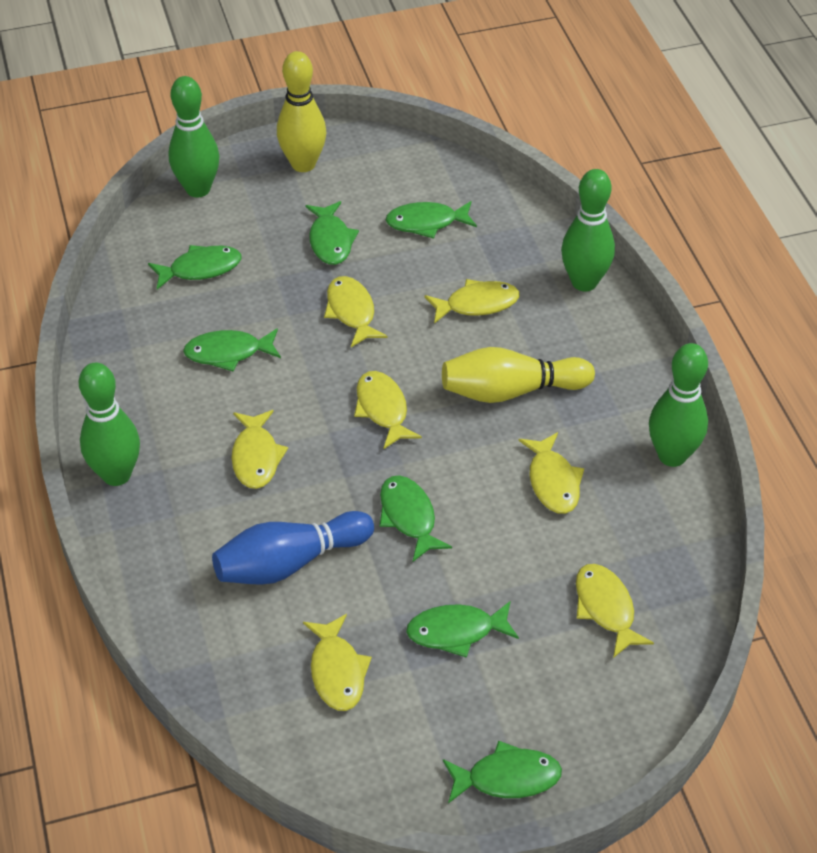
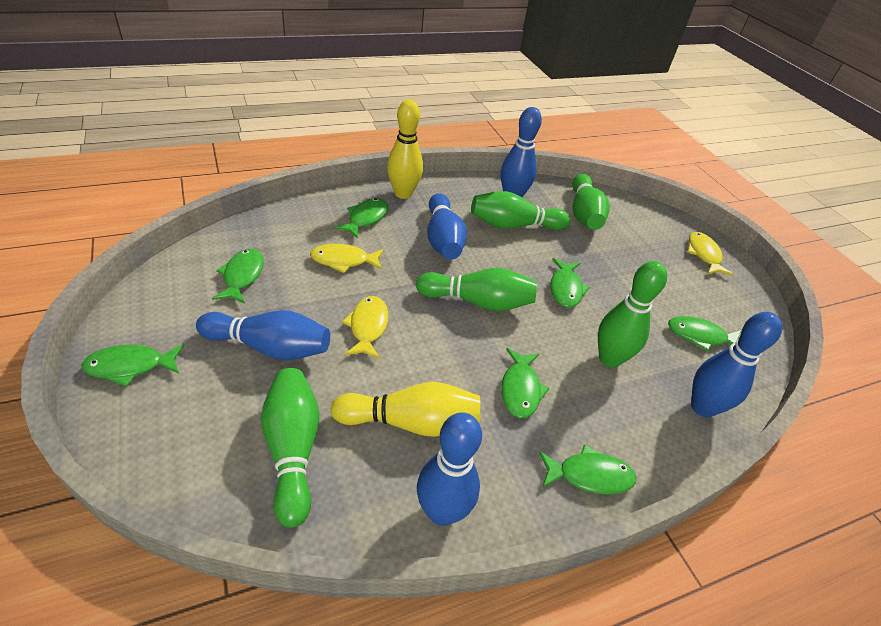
blue bowling pin: 1 -> 5
green bowling pin: 4 -> 5
yellow fish: 7 -> 3

